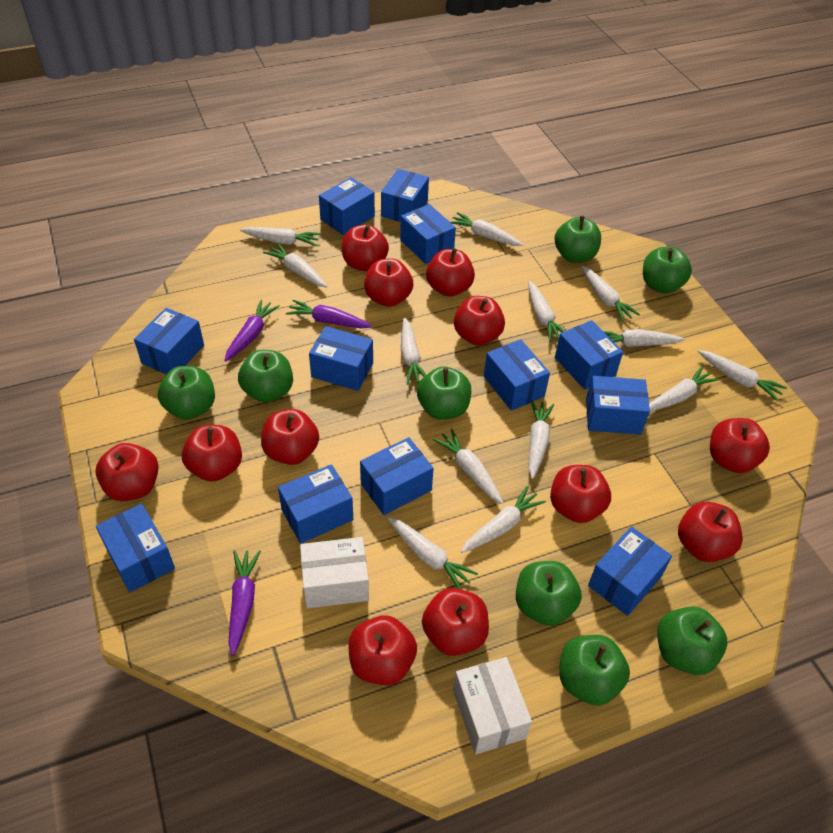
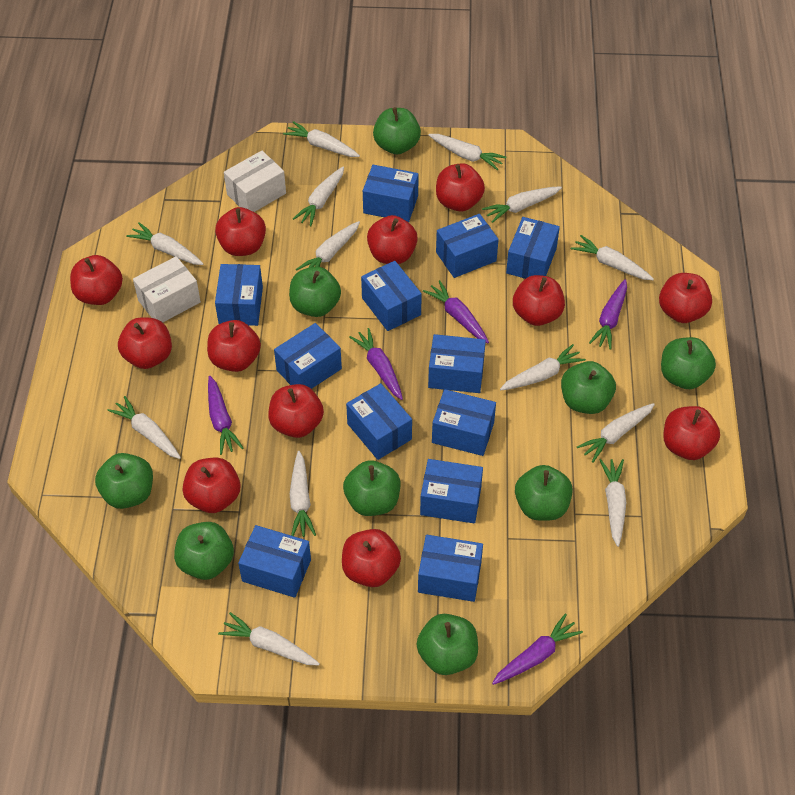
green apple: 8 -> 9
purple carrot: 3 -> 5

